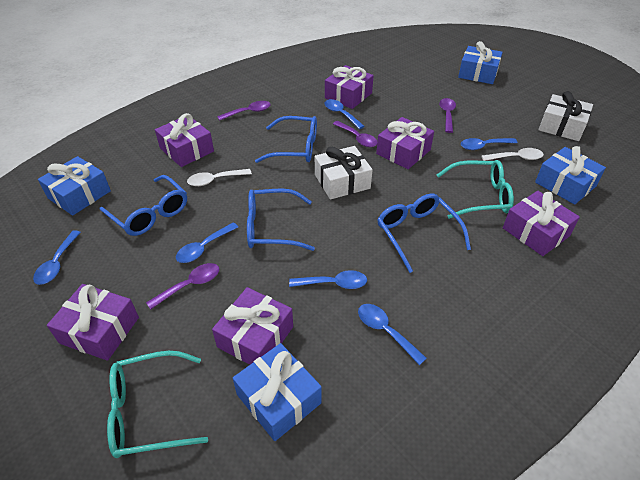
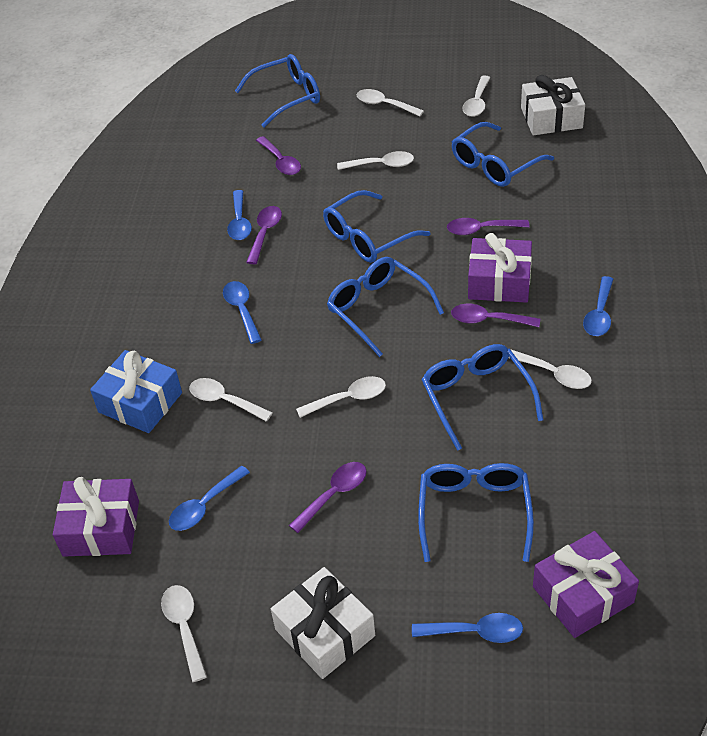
blue gift: 4 -> 1
blue glasses: 4 -> 6
blue spoon: 6 -> 5
purple gift: 6 -> 3
purple spoon: 4 -> 5
turquoise glasses: 2 -> 0
white spoon: 2 -> 7

